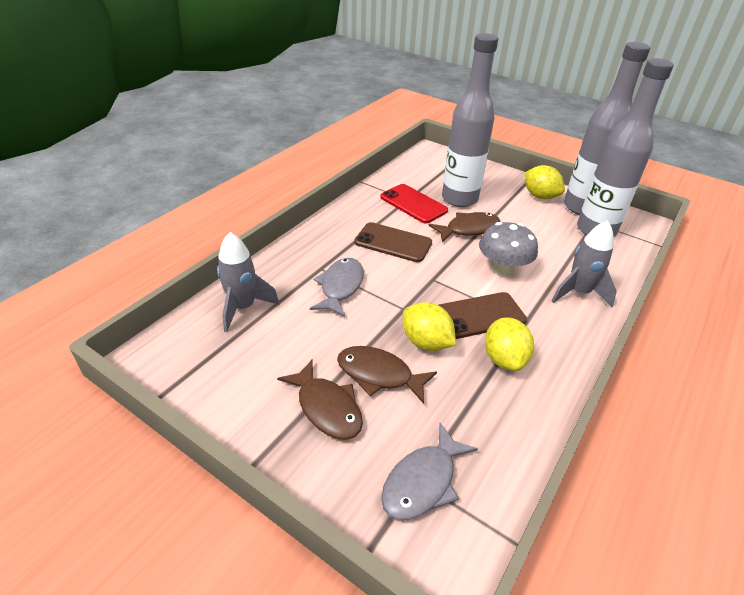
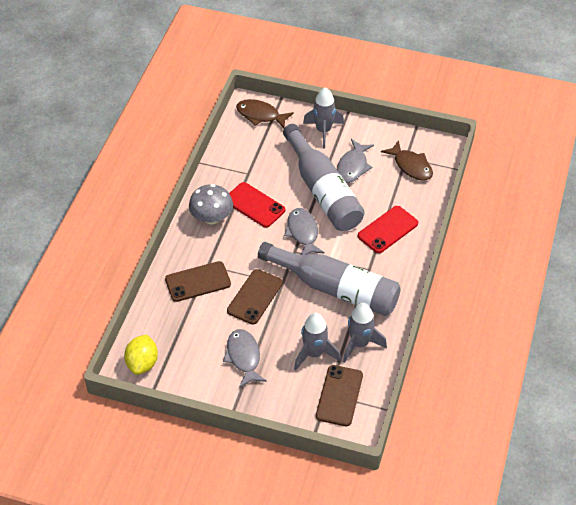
brown fish: 3 -> 2
brown phone: 2 -> 3
grey bottle: 3 -> 2
grey fish: 2 -> 3
grey rocket: 2 -> 3
red phone: 1 -> 2
yellow lemon: 3 -> 1

